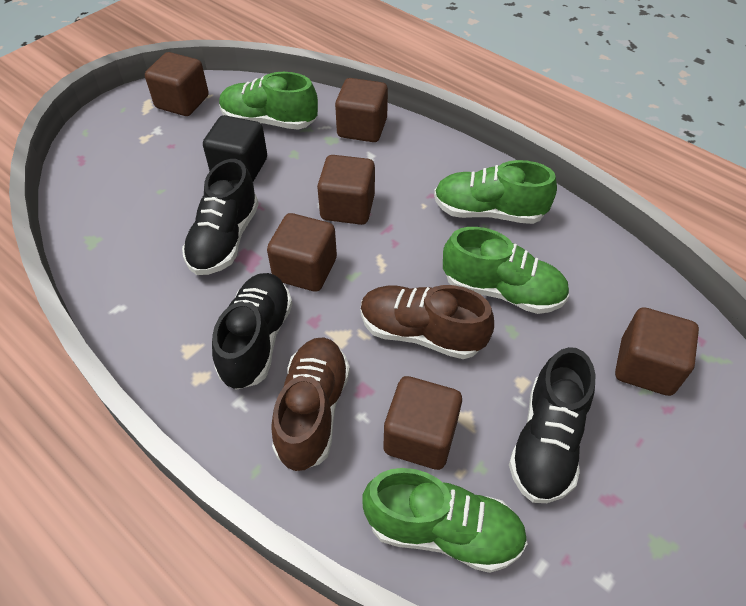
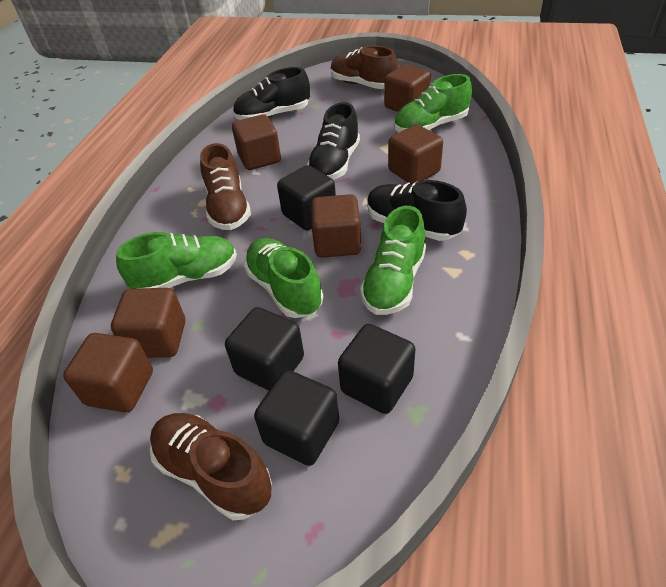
black cube: 1 -> 4
brown shoe: 2 -> 3

